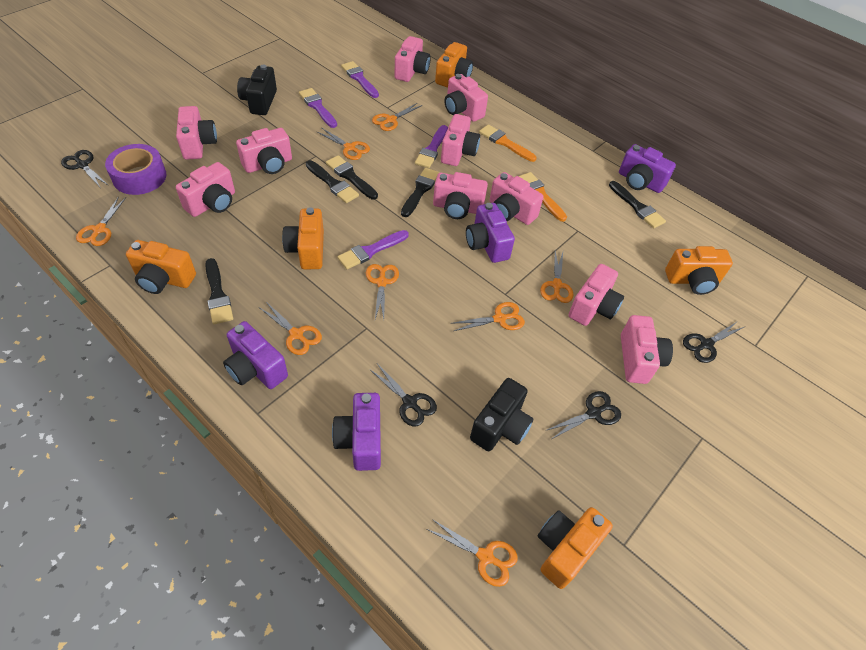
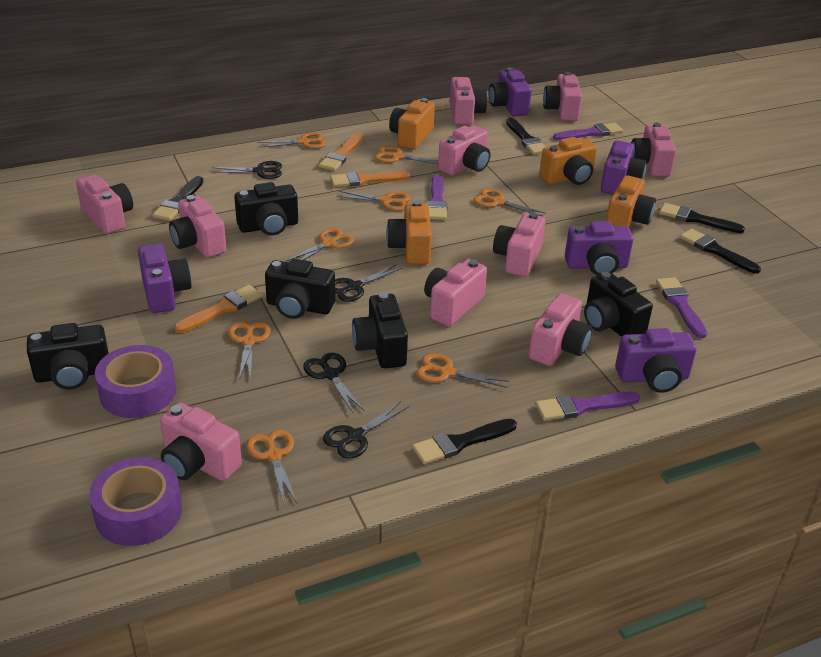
black camera: 2 -> 5
orange brush: 2 -> 3
orange camera: 5 -> 4
purple camera: 4 -> 5
purple tape: 1 -> 2

